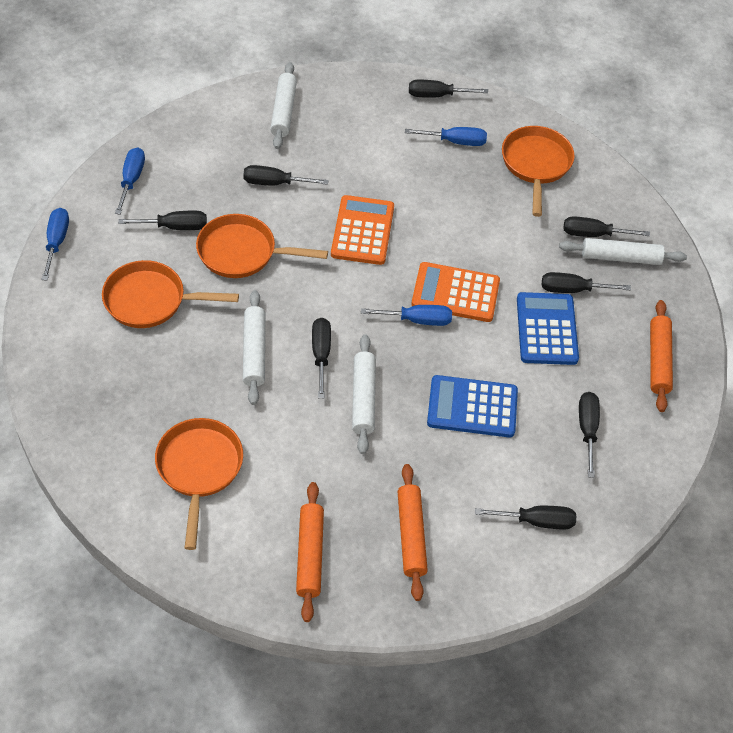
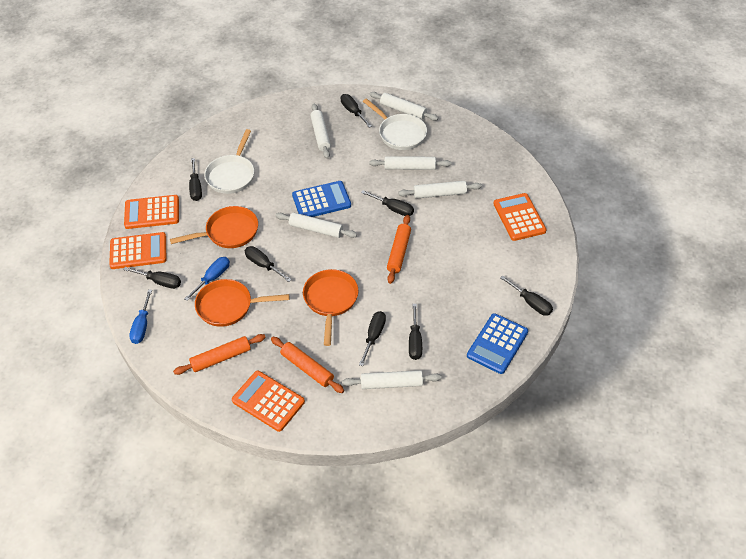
blue screwdriver: 4 -> 2
orange calculator: 2 -> 4
orange pan: 4 -> 3
white pan: 0 -> 2
white rolling pin: 4 -> 6

